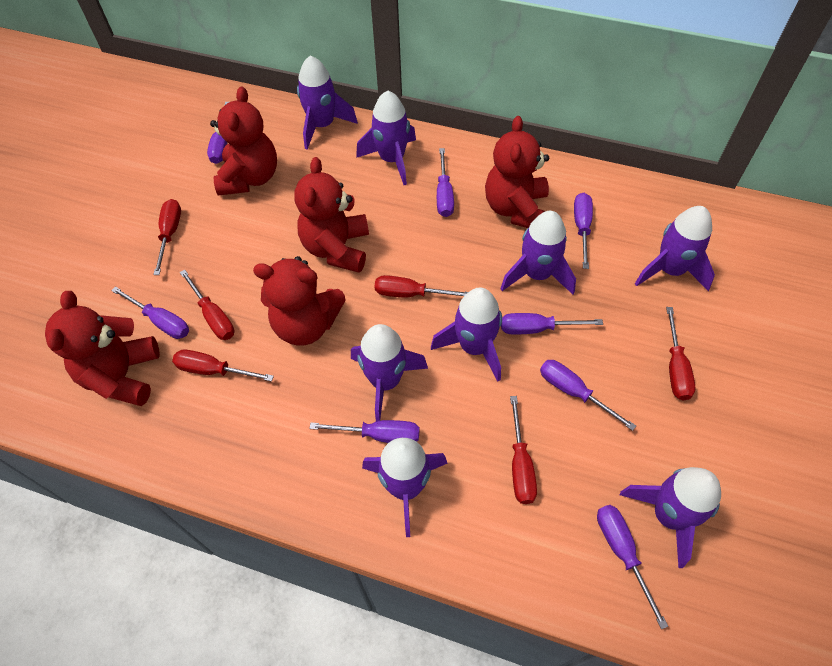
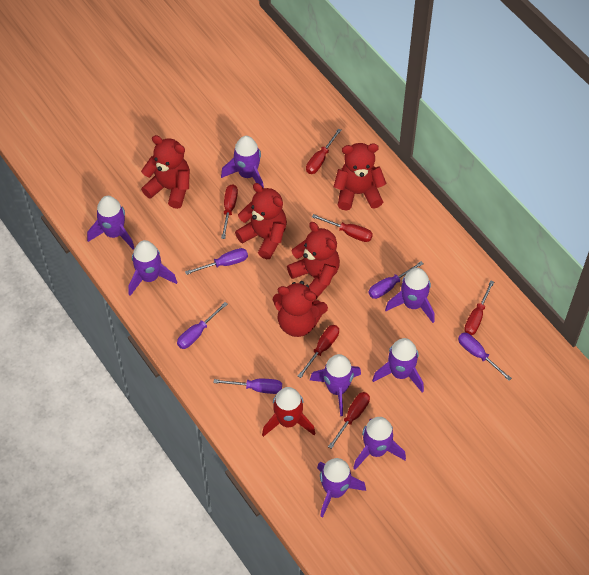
purple screwdriver: 8 -> 5
red rocket: 0 -> 1

